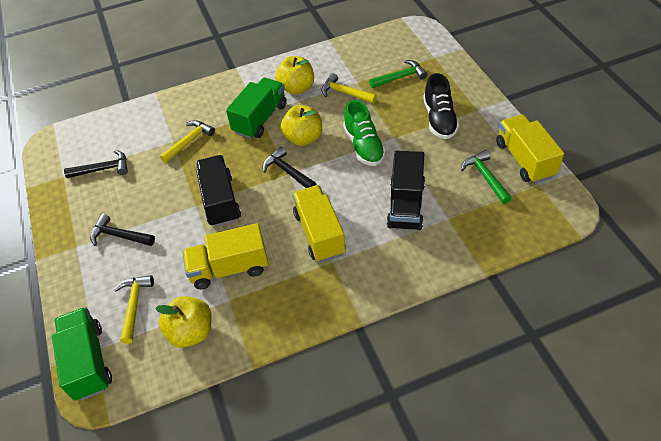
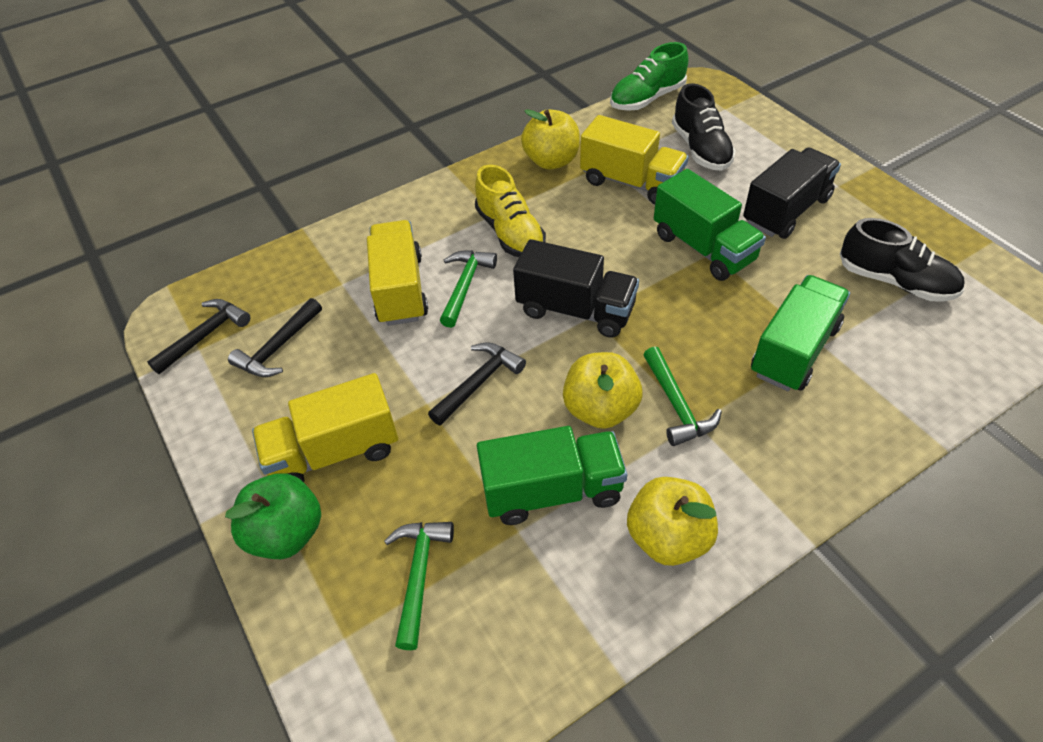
black shoe: 1 -> 2
green apple: 0 -> 1
green hammer: 2 -> 3
green truck: 2 -> 3
yellow hammer: 3 -> 0
yellow shoe: 0 -> 1

